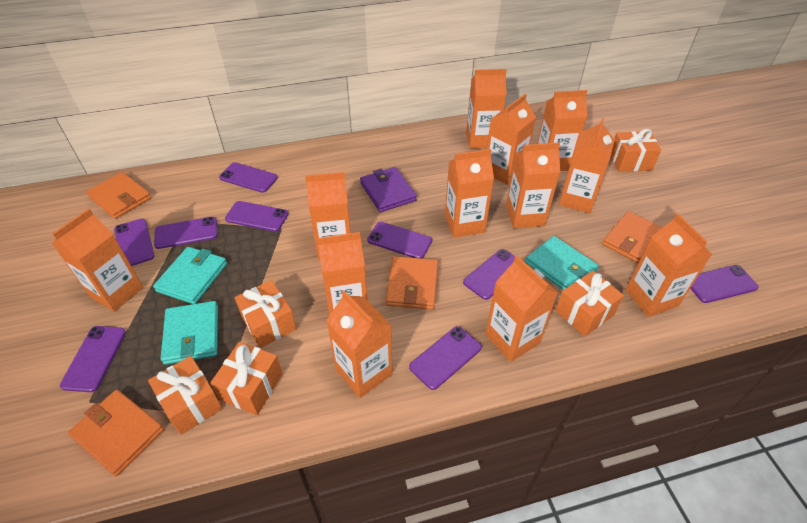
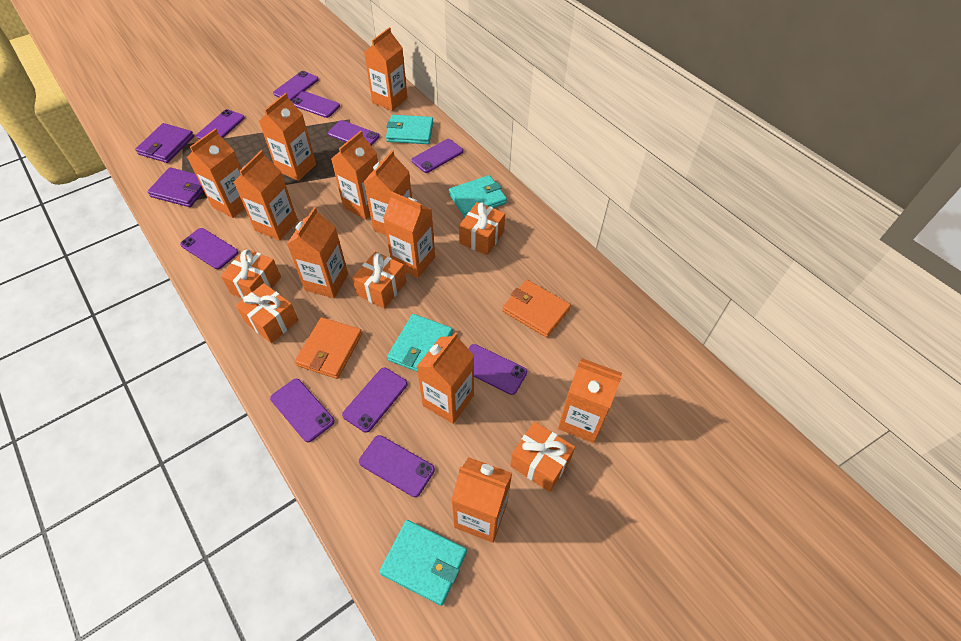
orange carton: 12 -> 11
orange wallet: 4 -> 2
purple phone: 9 -> 10
purple wallet: 1 -> 2
turquoise wallet: 3 -> 4

